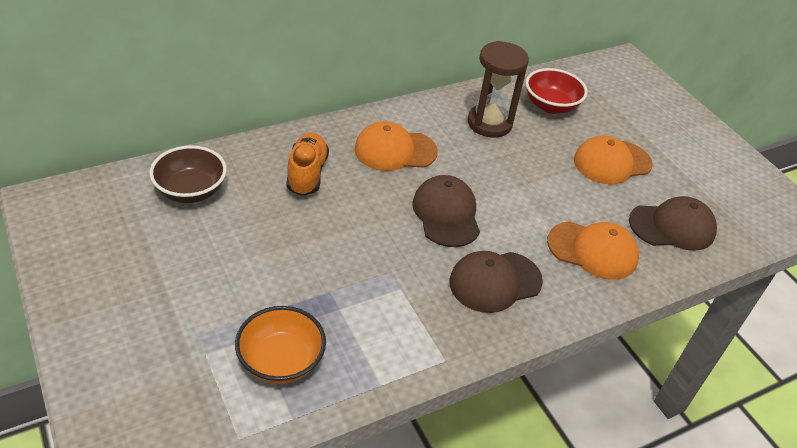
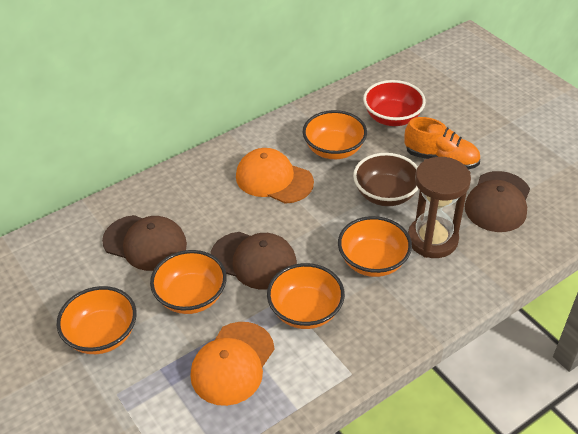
orange bowl: 1 -> 5
orange cap: 3 -> 2

